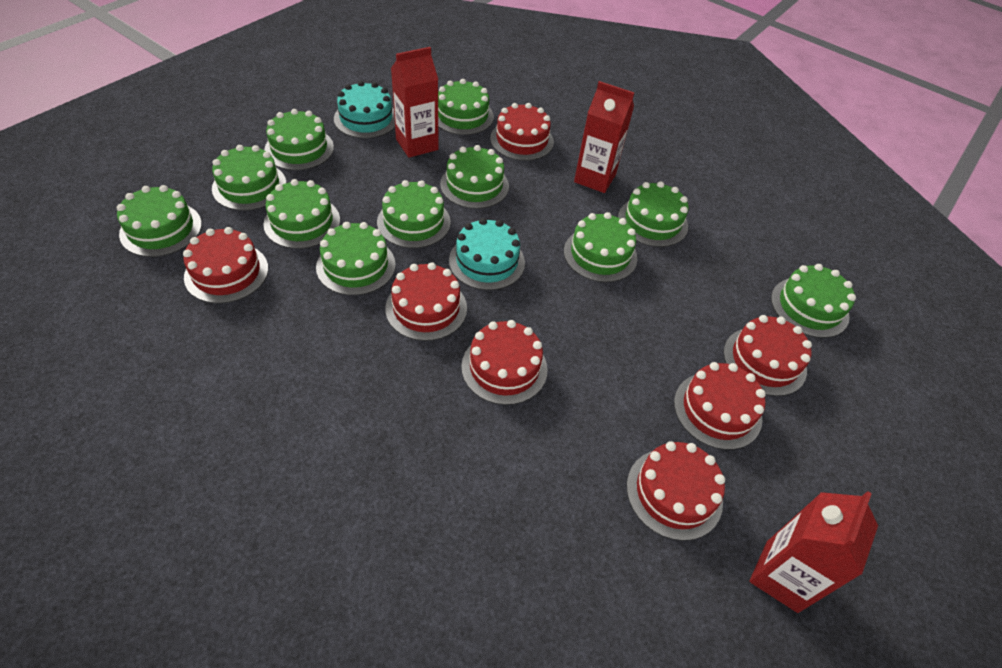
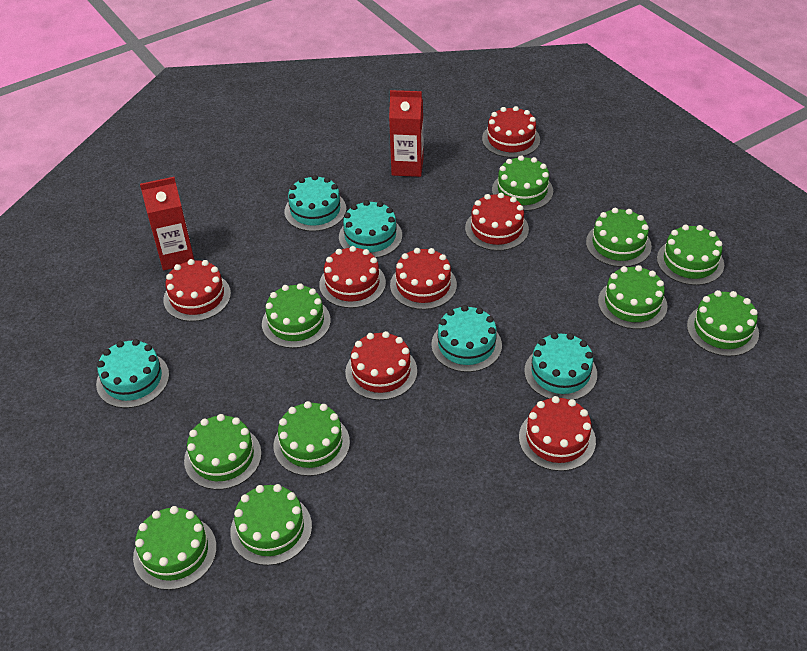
green cake: 11 -> 10
red carton: 3 -> 2
turquoise cake: 2 -> 5

